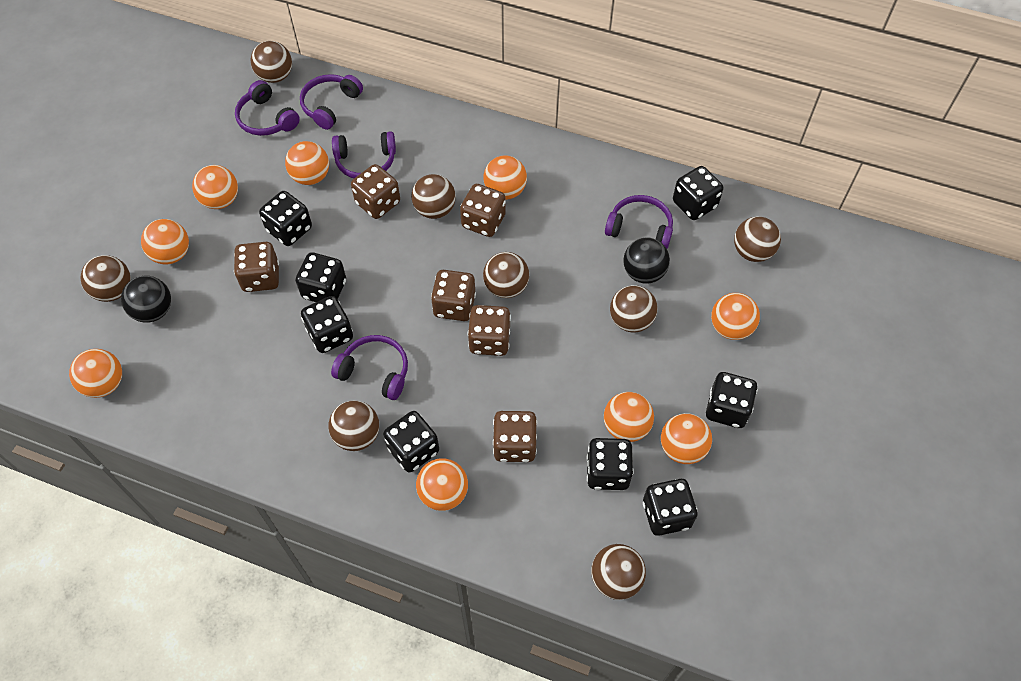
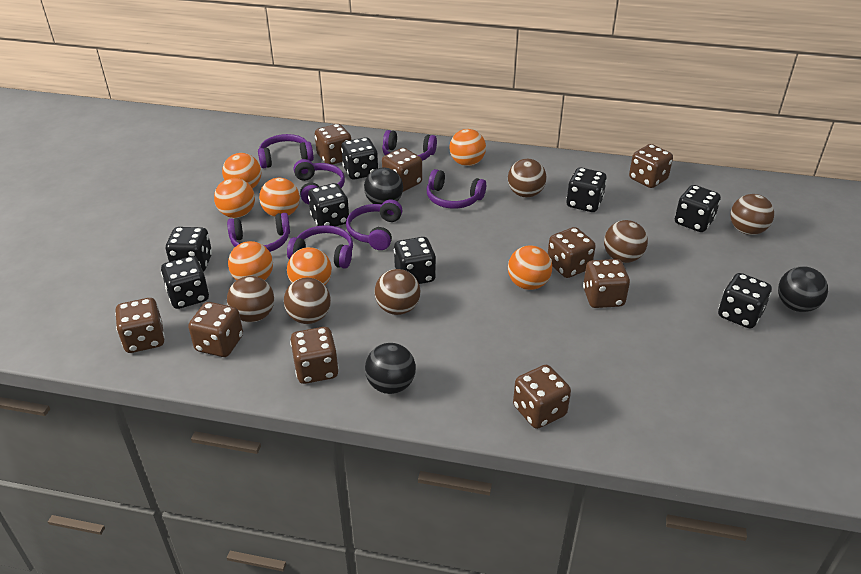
black ball: 2 -> 3
brown ball: 8 -> 6
brown dice: 6 -> 9
orange ball: 9 -> 7
purple headphones: 5 -> 7

